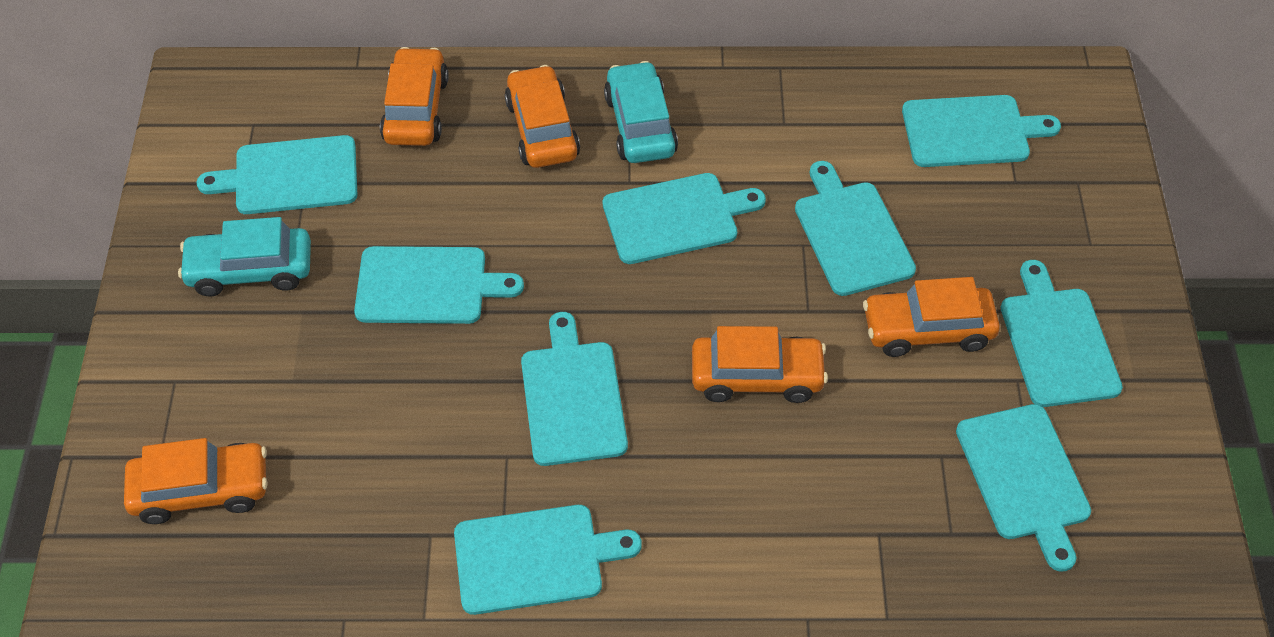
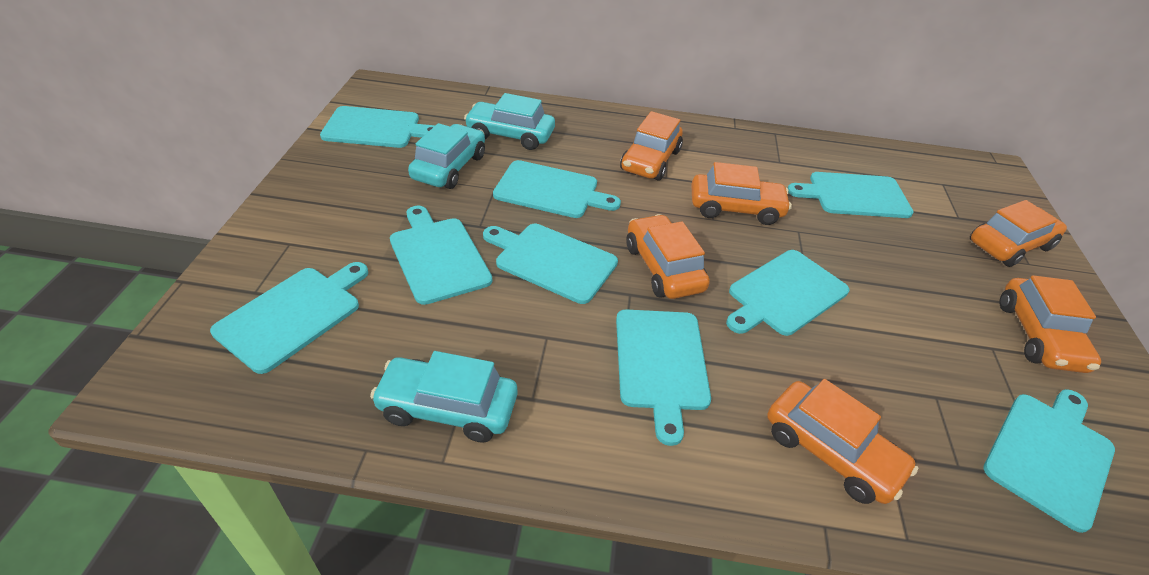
orange car: 5 -> 6
turquoise car: 2 -> 3

